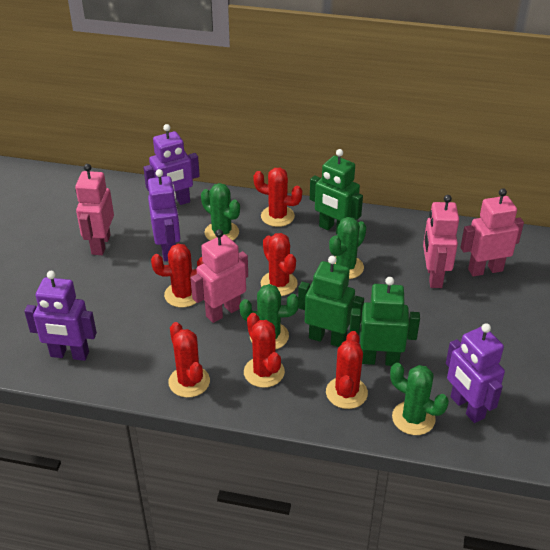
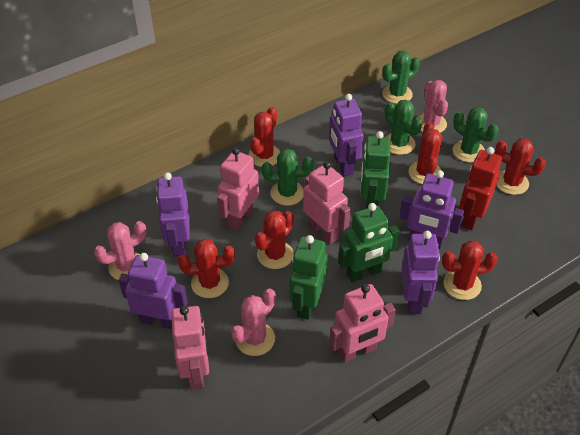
pink cactus: 0 -> 3
purple robot: 4 -> 5
red robot: 0 -> 1

